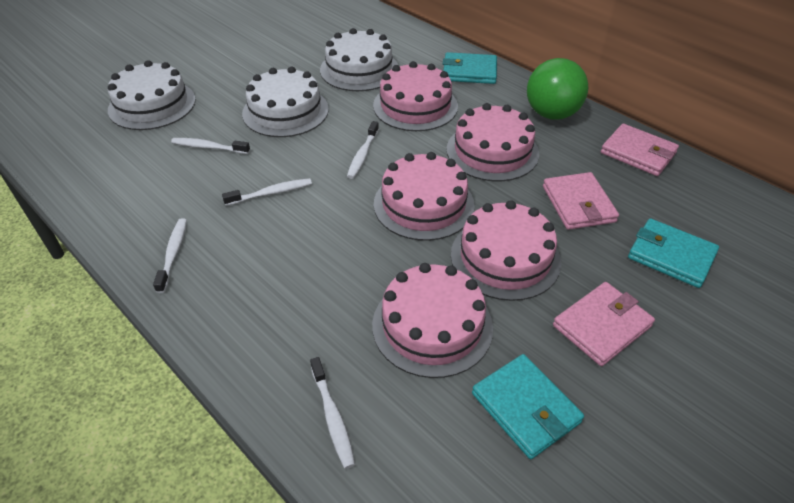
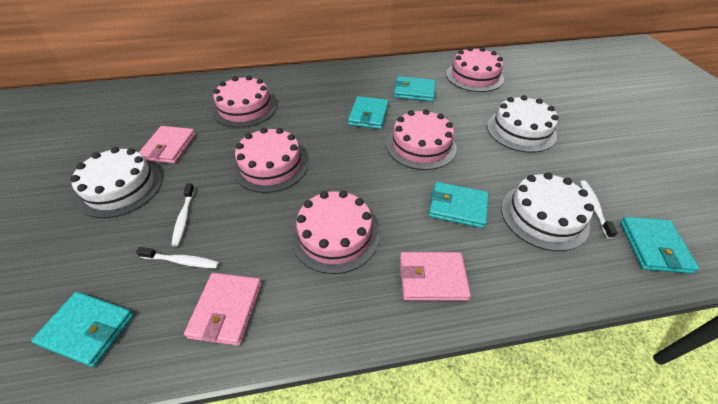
green ball: 1 -> 0
turquoise wallet: 3 -> 5
white toothbrush: 5 -> 3

